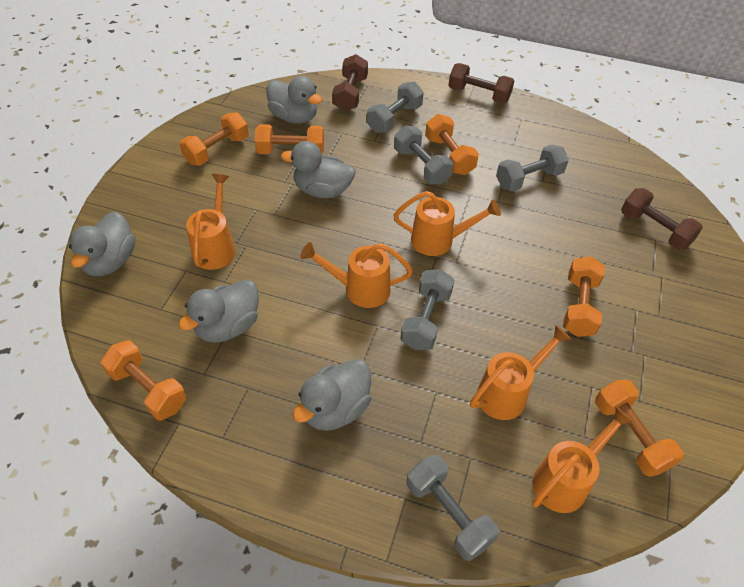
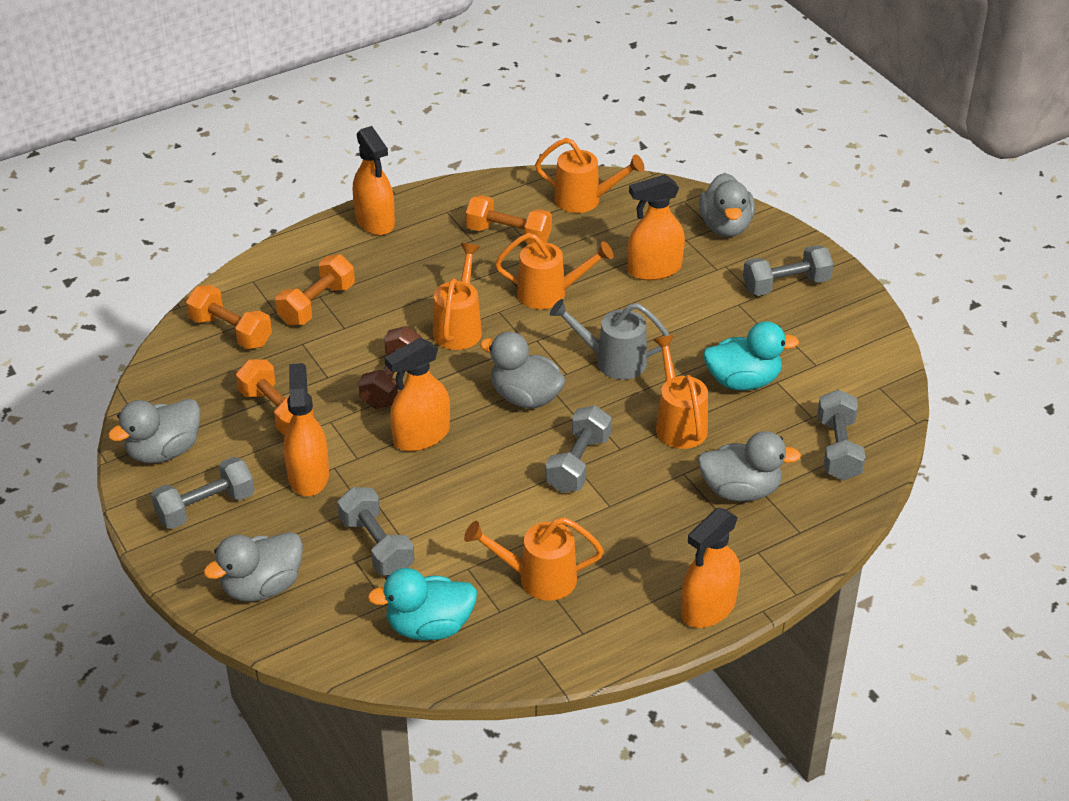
brown dumbbell: 3 -> 1
grey watering can: 0 -> 1
orange dumbbell: 6 -> 4
orange spray bottle: 0 -> 5
turquoise duck: 0 -> 2

